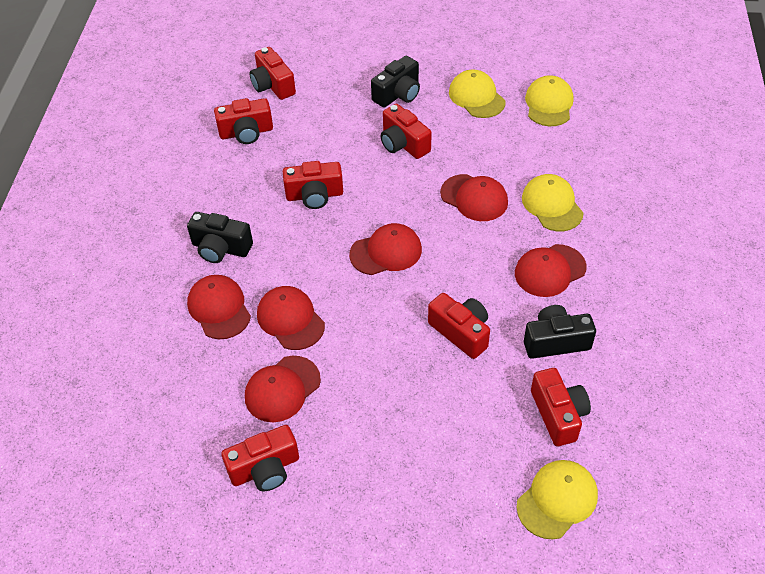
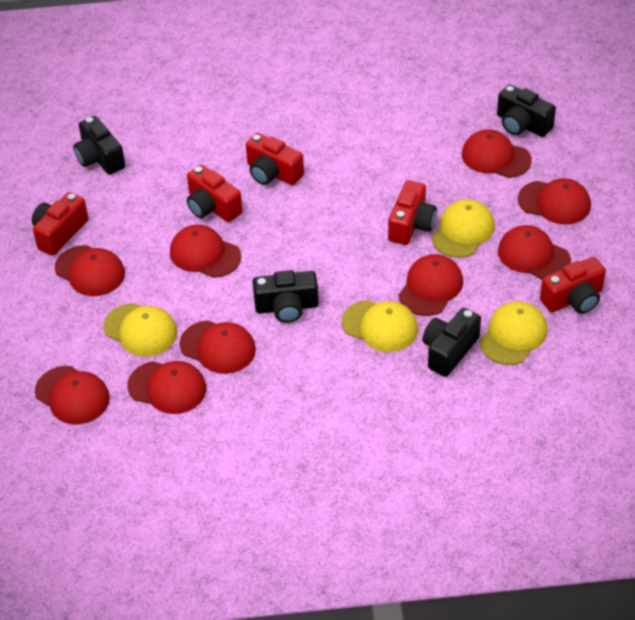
black camera: 3 -> 4
red camera: 7 -> 5
red cap: 6 -> 9

